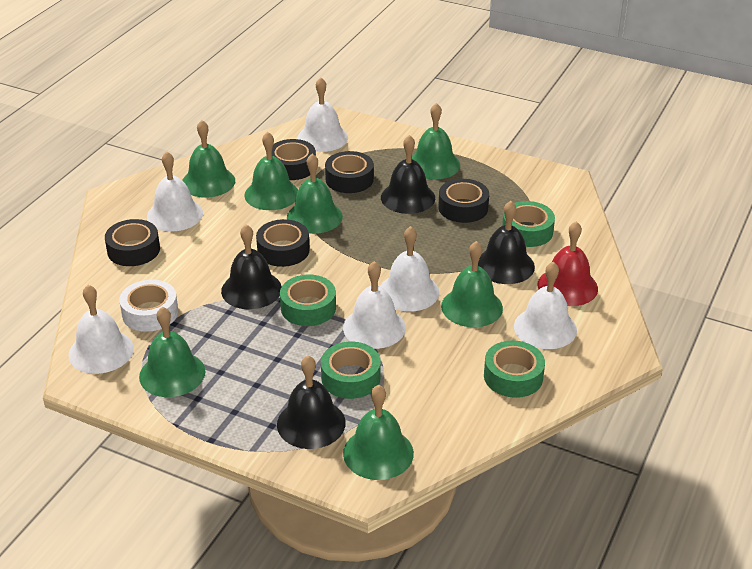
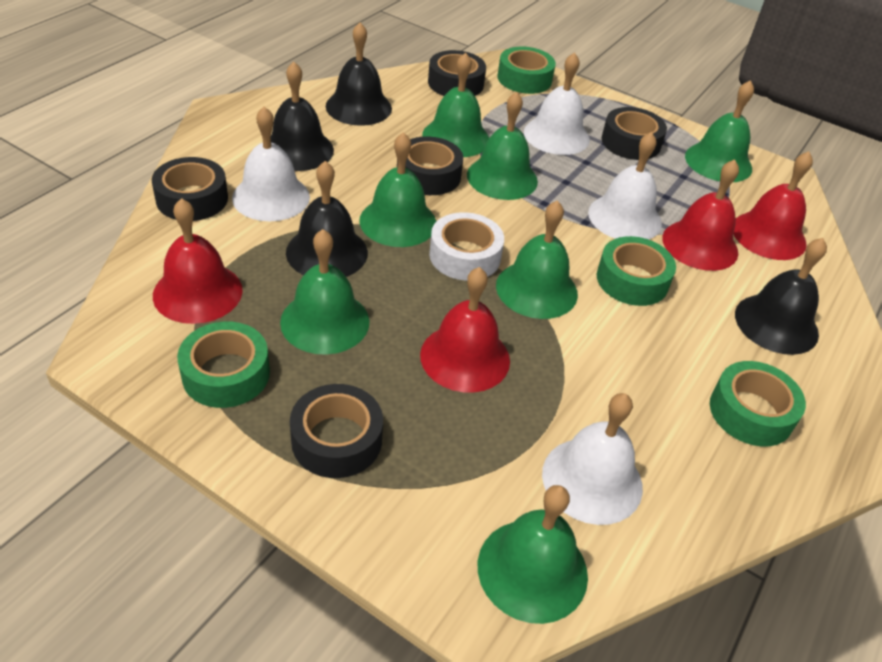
red bell: 1 -> 4
white bell: 6 -> 4

